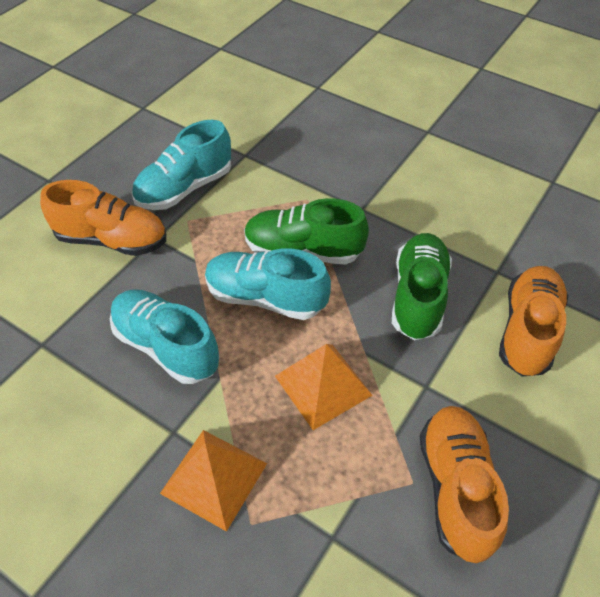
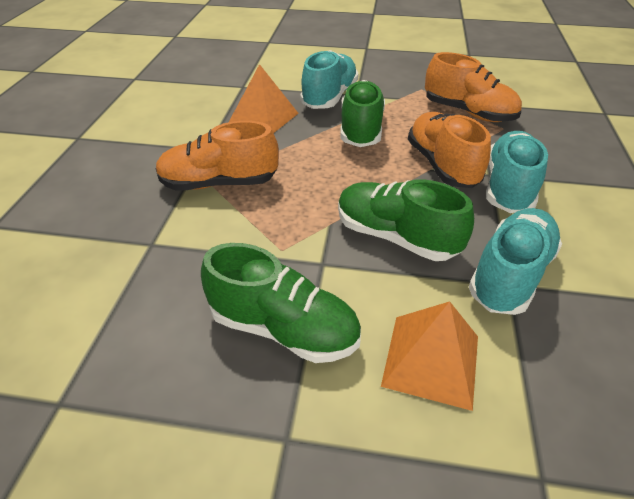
green shoe: 2 -> 3

